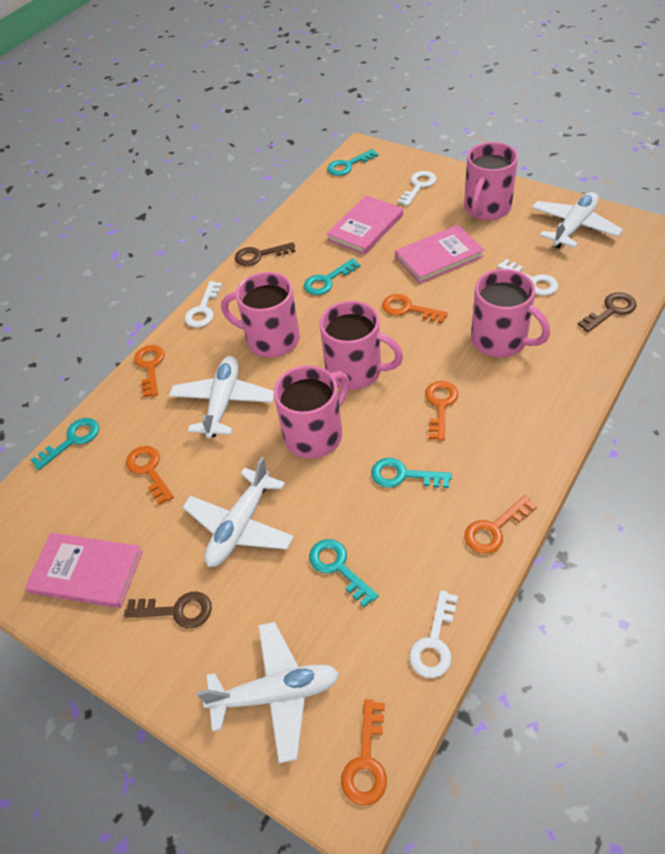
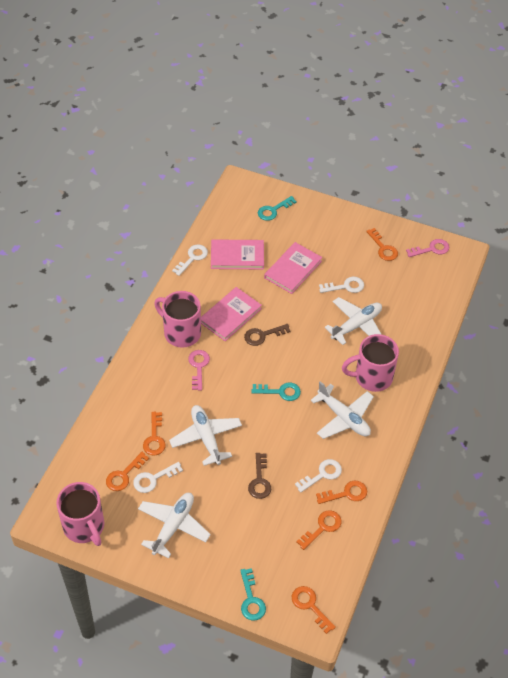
brown key: 3 -> 2
pink key: 0 -> 2
pink mug: 5 -> 3
turquoise key: 5 -> 3

